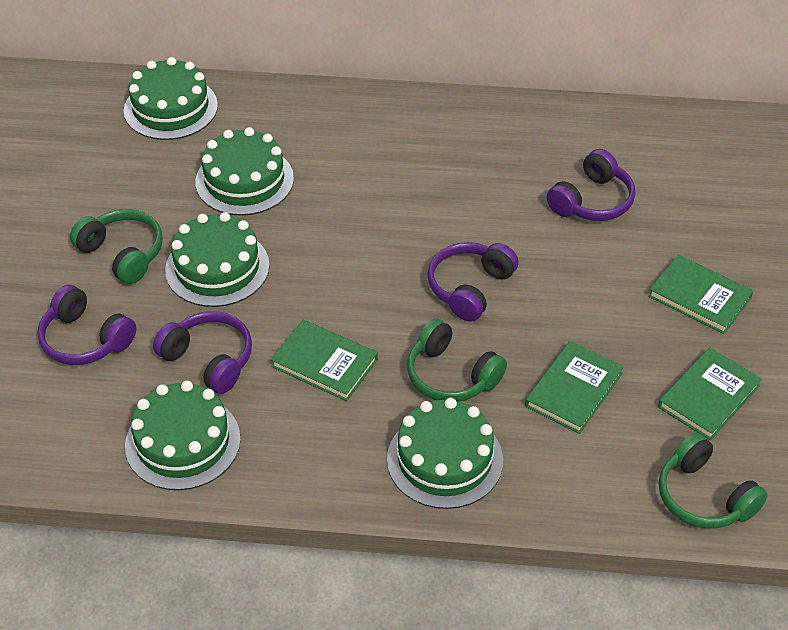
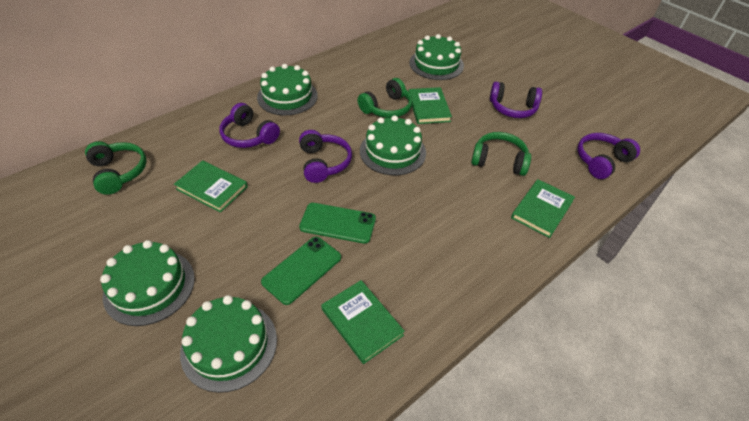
green phone: 0 -> 2

